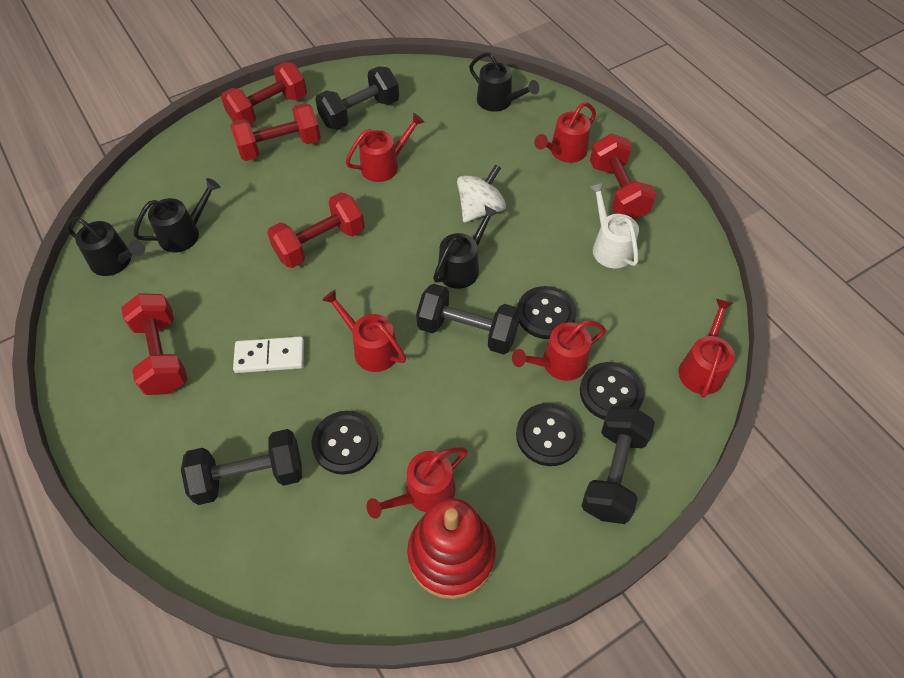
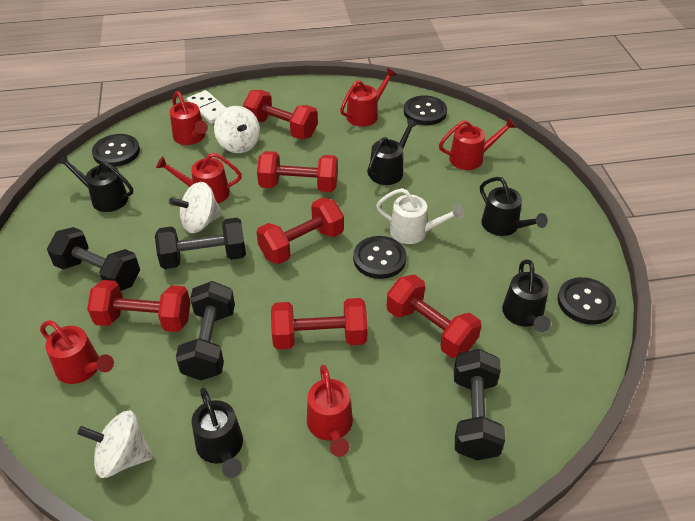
black watering can: 4 -> 5
red dumbbell: 5 -> 6
red stacking toy: 1 -> 0
white spinning top: 1 -> 3

